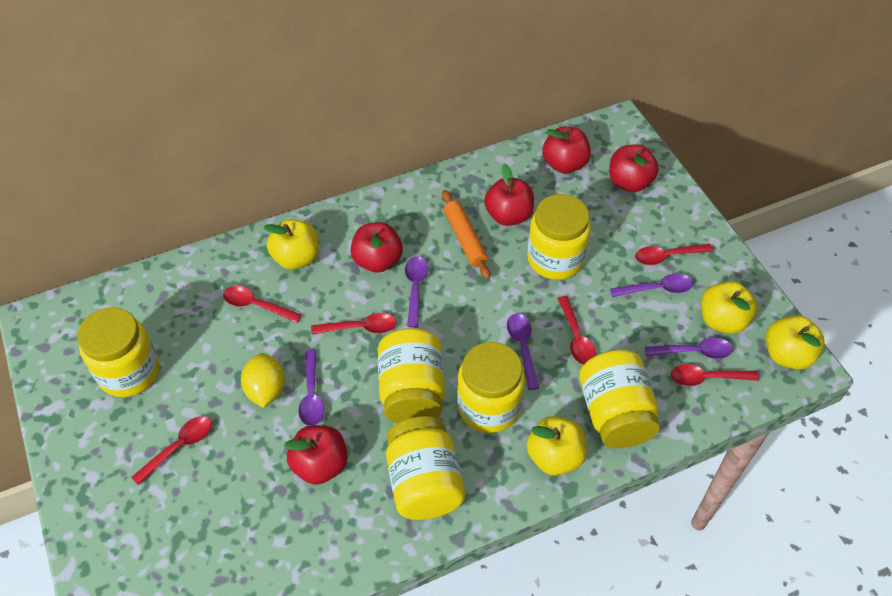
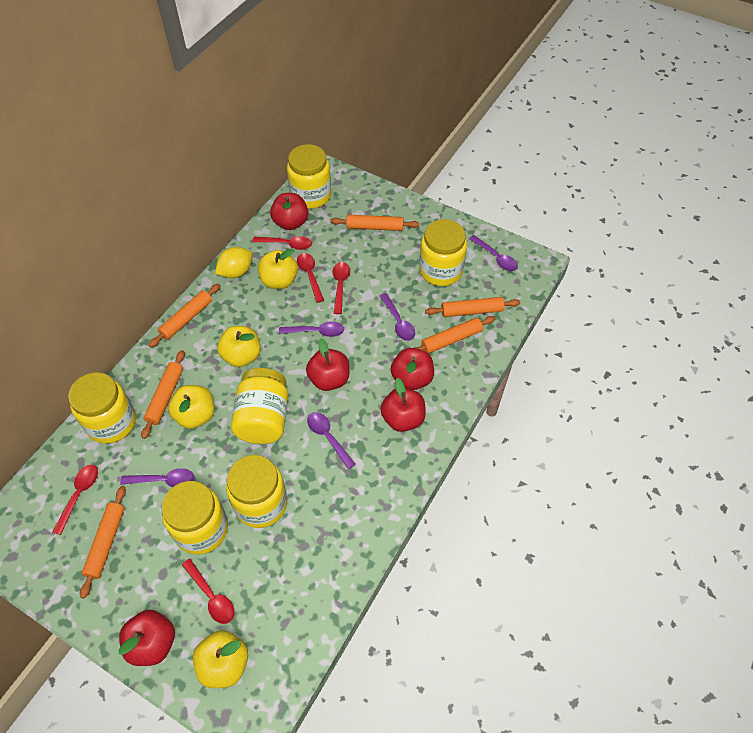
orange rolling pin: 1 -> 6
red spoon: 6 -> 5

